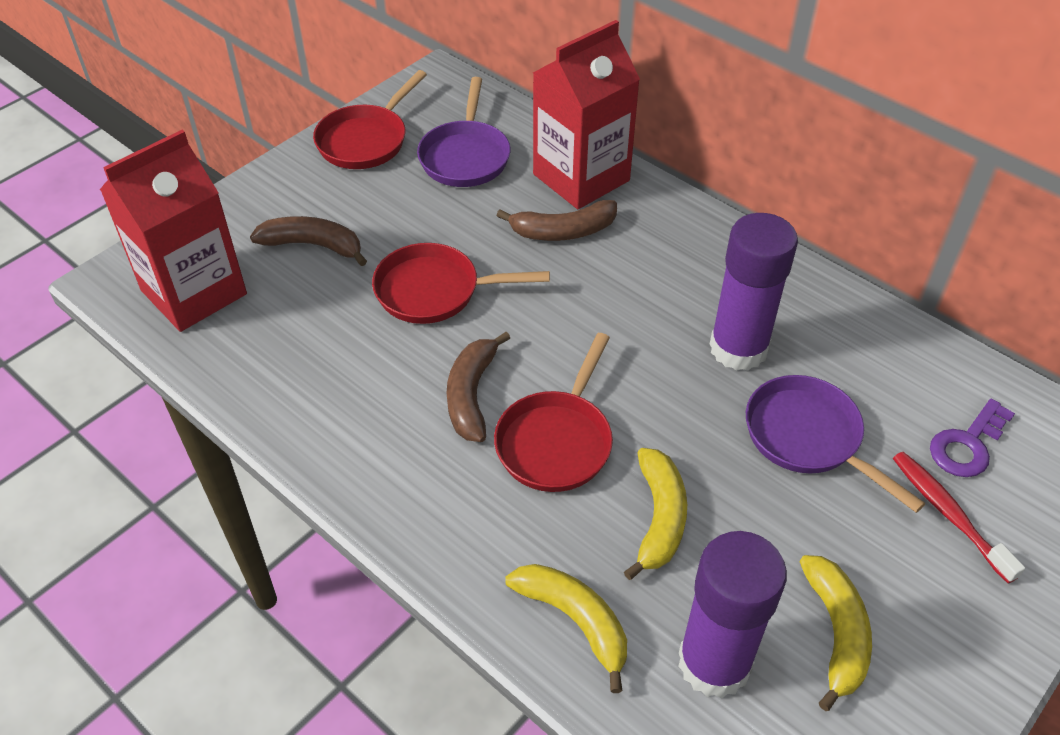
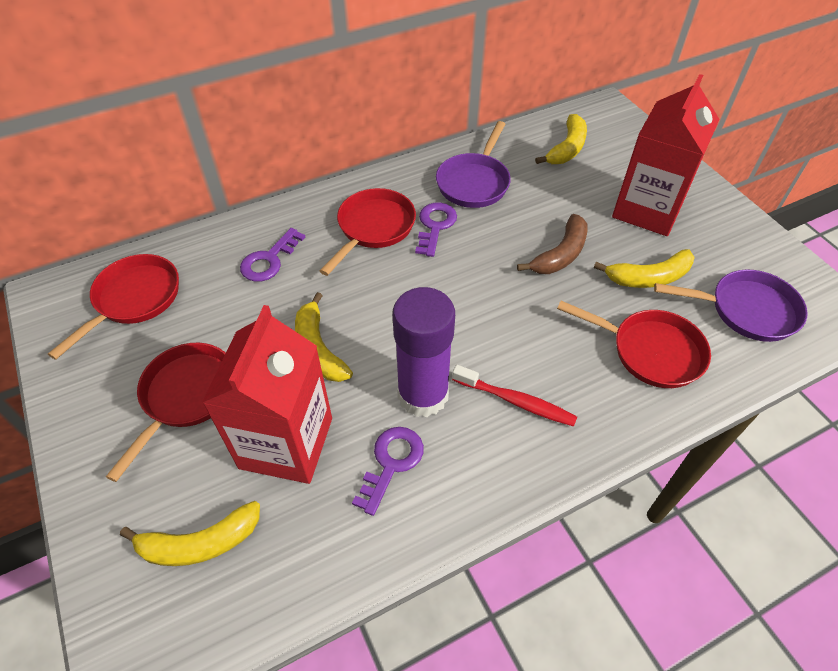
brown banana: 3 -> 1
purple glue stick: 2 -> 1
purple key: 1 -> 3
red pan: 3 -> 4
yellow banana: 3 -> 4

